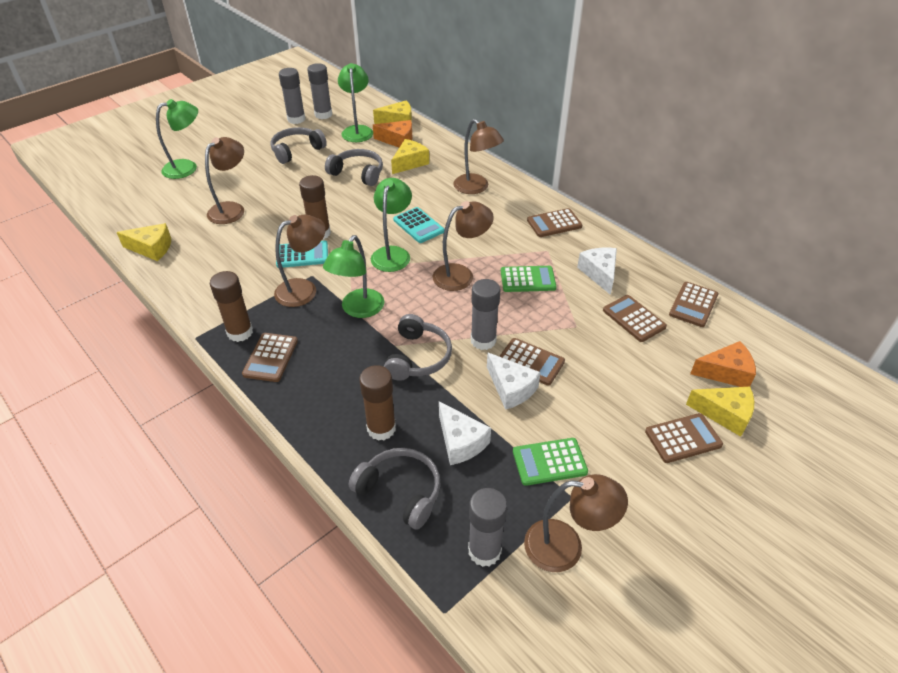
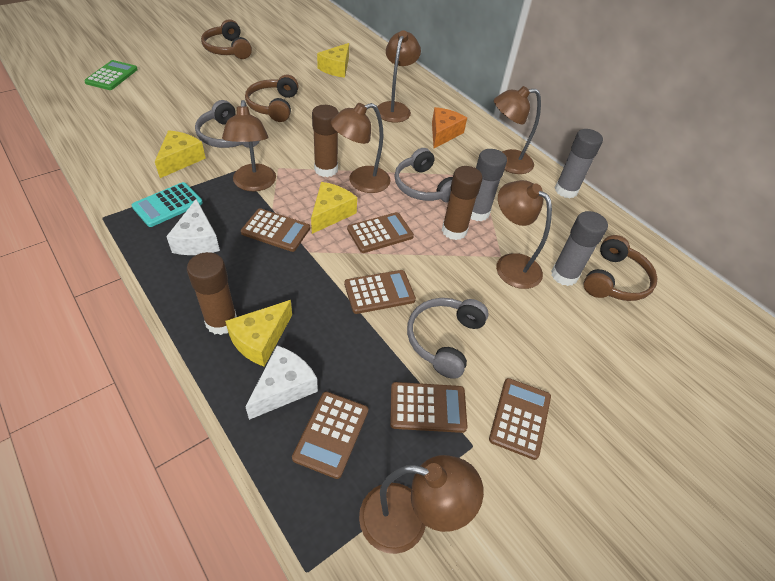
brown headphones: 0 -> 3
brown lamp: 5 -> 6
green calculator: 2 -> 1
green lamp: 4 -> 0
grey glue stick: 4 -> 3
grey headphones: 4 -> 3
orange cheese: 2 -> 1
turquoise calculator: 2 -> 1
white cheese: 3 -> 2

